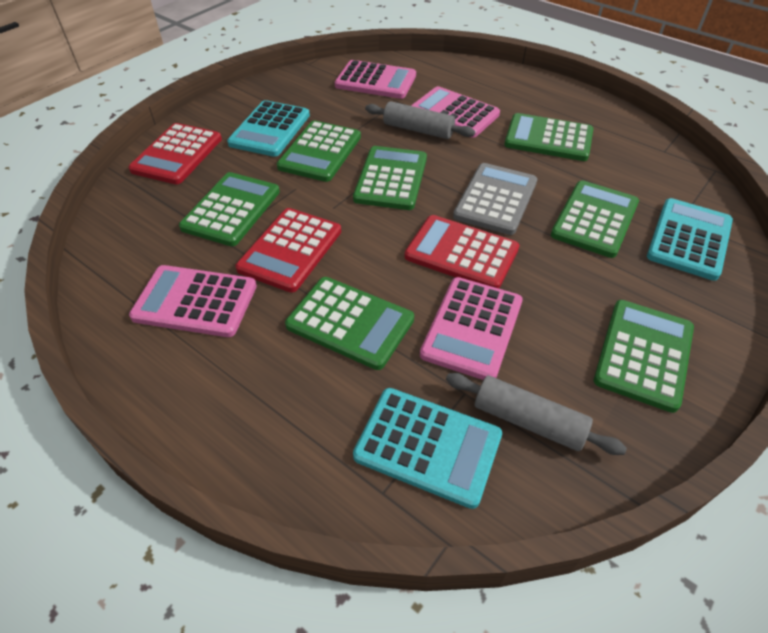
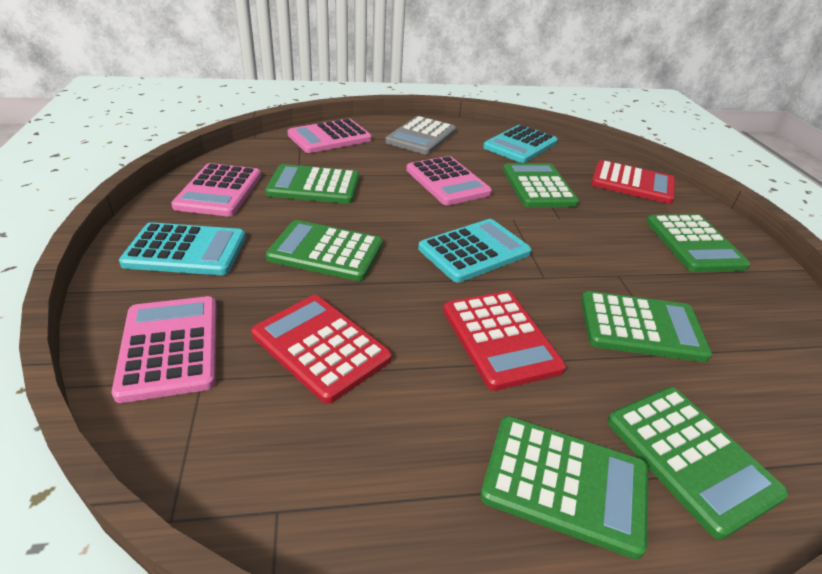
grey rolling pin: 2 -> 0

